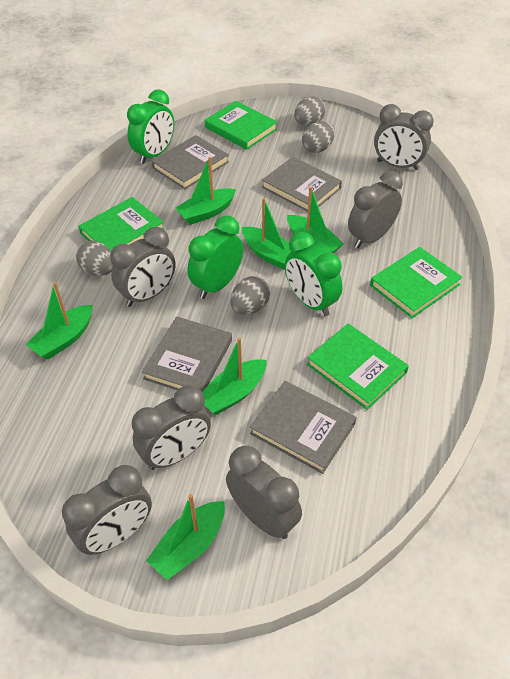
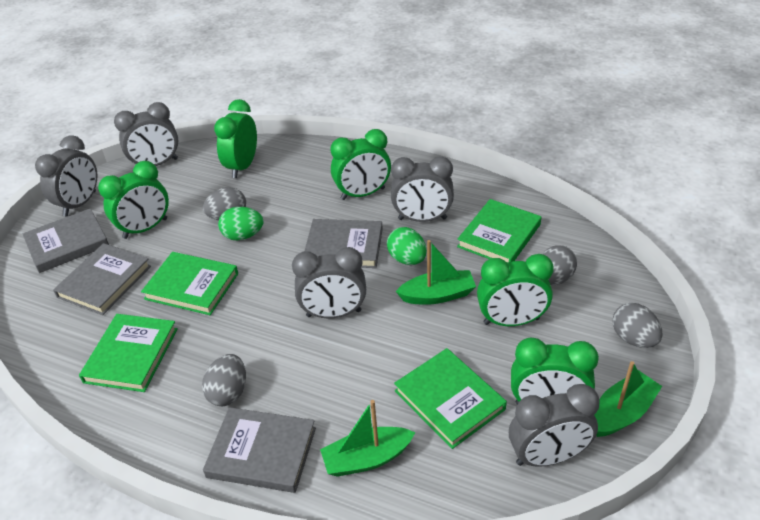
green boat: 6 -> 3
green clock: 3 -> 5
green egg: 0 -> 2
grey clock: 6 -> 5

